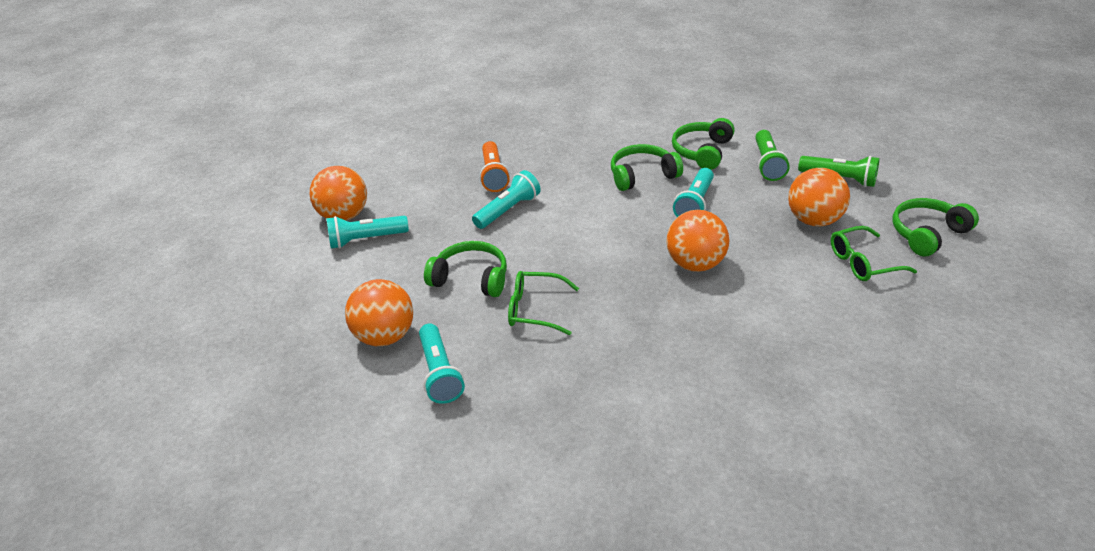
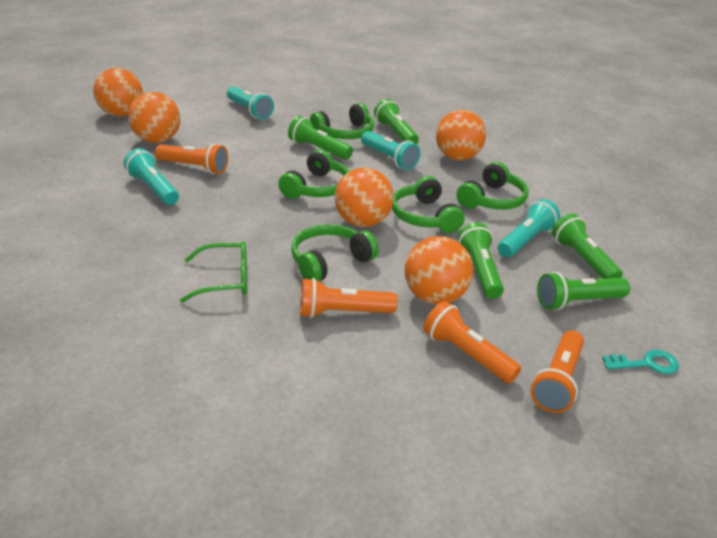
green flashlight: 2 -> 5
green glasses: 2 -> 1
green headphones: 4 -> 5
orange ball: 4 -> 5
orange flashlight: 1 -> 4
turquoise key: 0 -> 1

